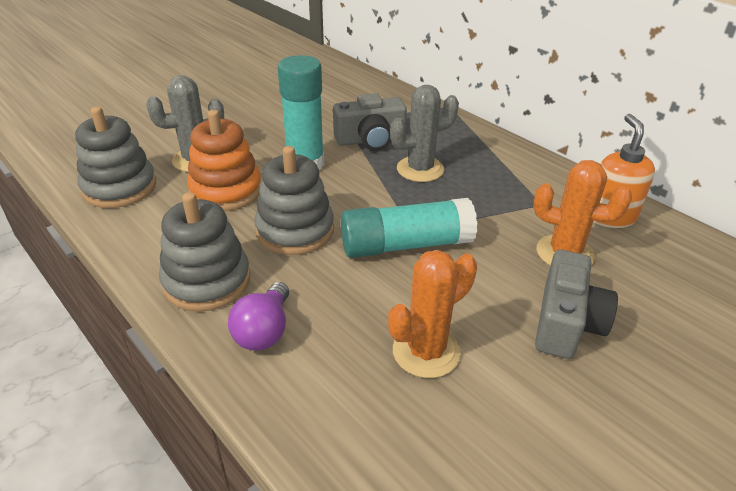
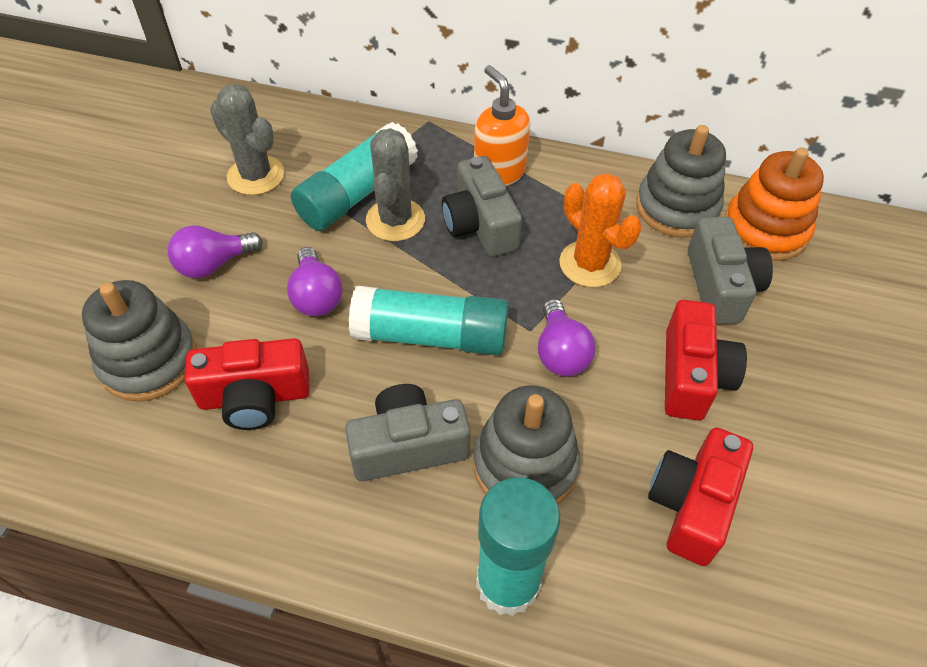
grey camera: 2 -> 3
orange cactus: 2 -> 1
purple light bulb: 1 -> 3
red camera: 0 -> 3
turquoise glue stick: 2 -> 3

